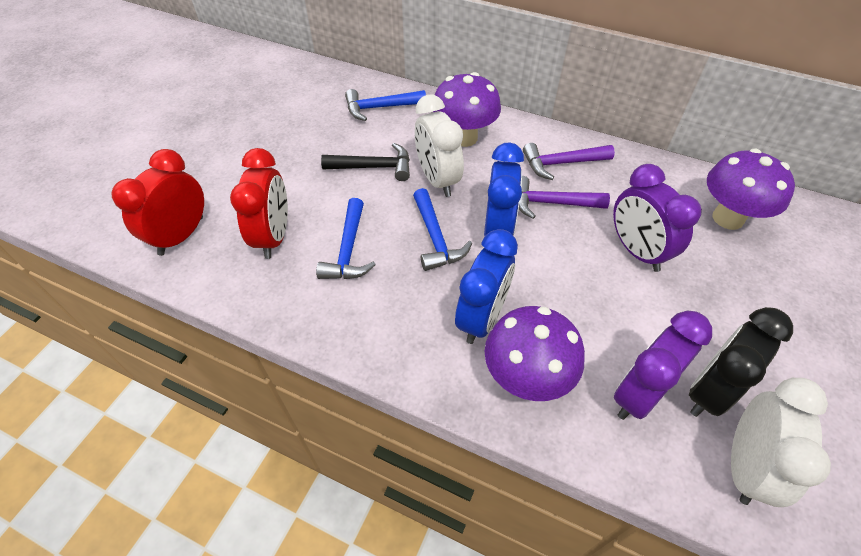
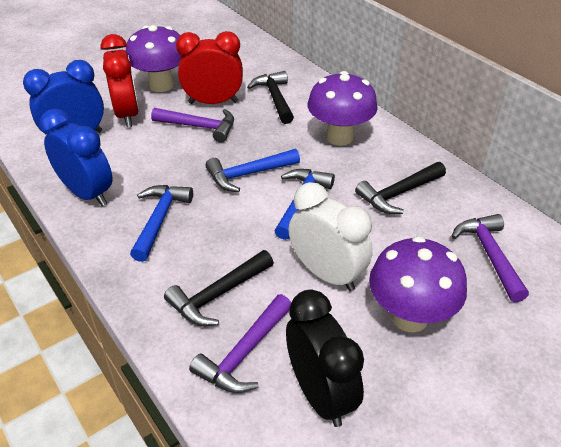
black hammer: 1 -> 3
purple clock: 2 -> 0
purple hammer: 2 -> 3
white clock: 2 -> 1

